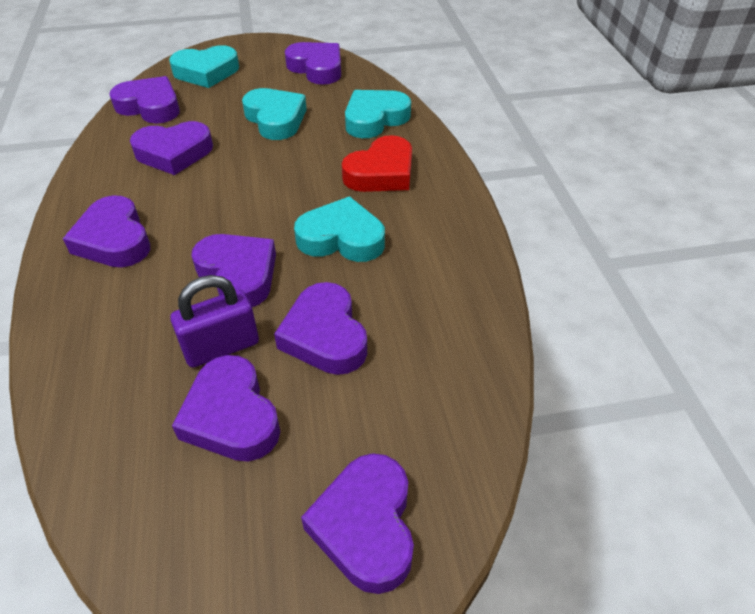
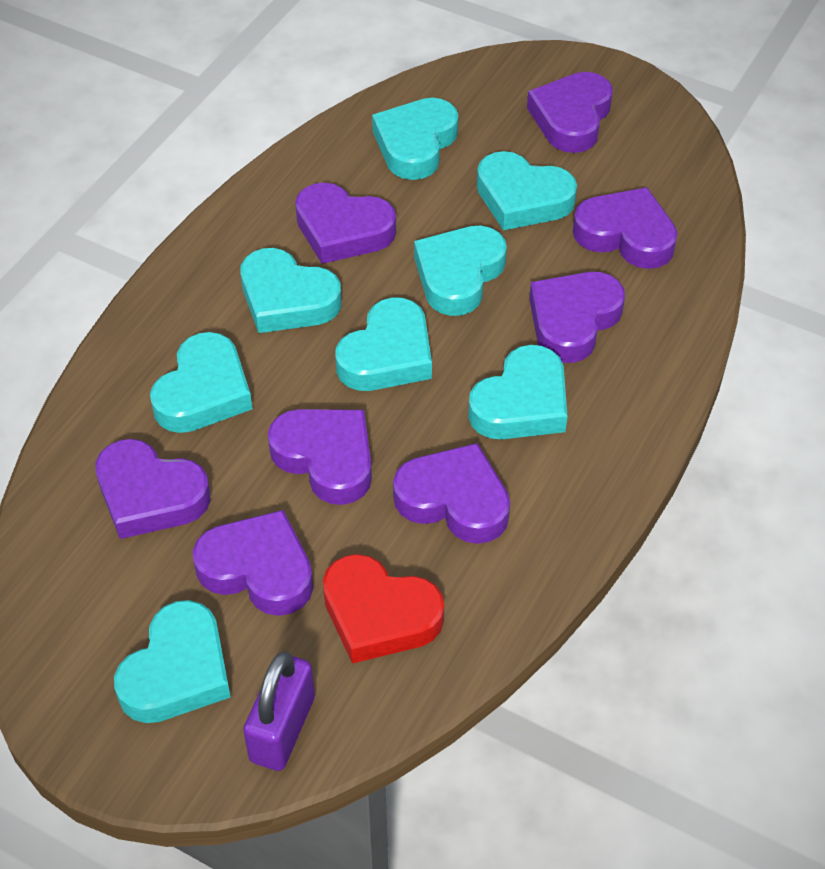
turquoise heart: 4 -> 8

